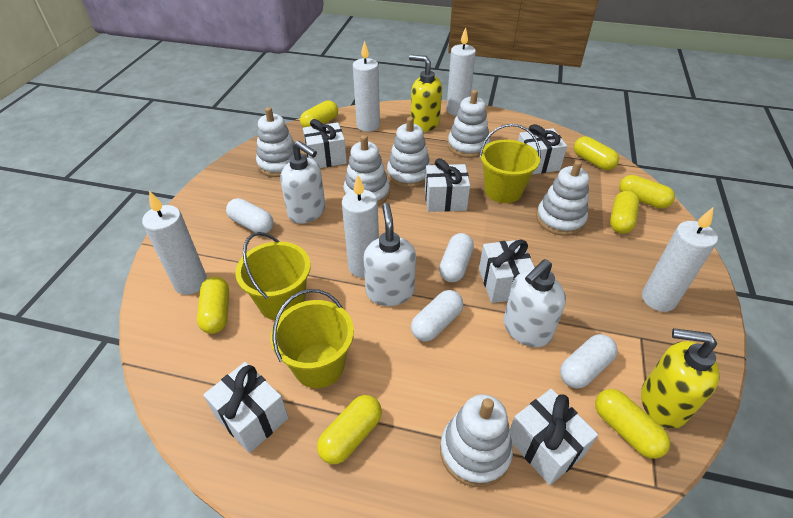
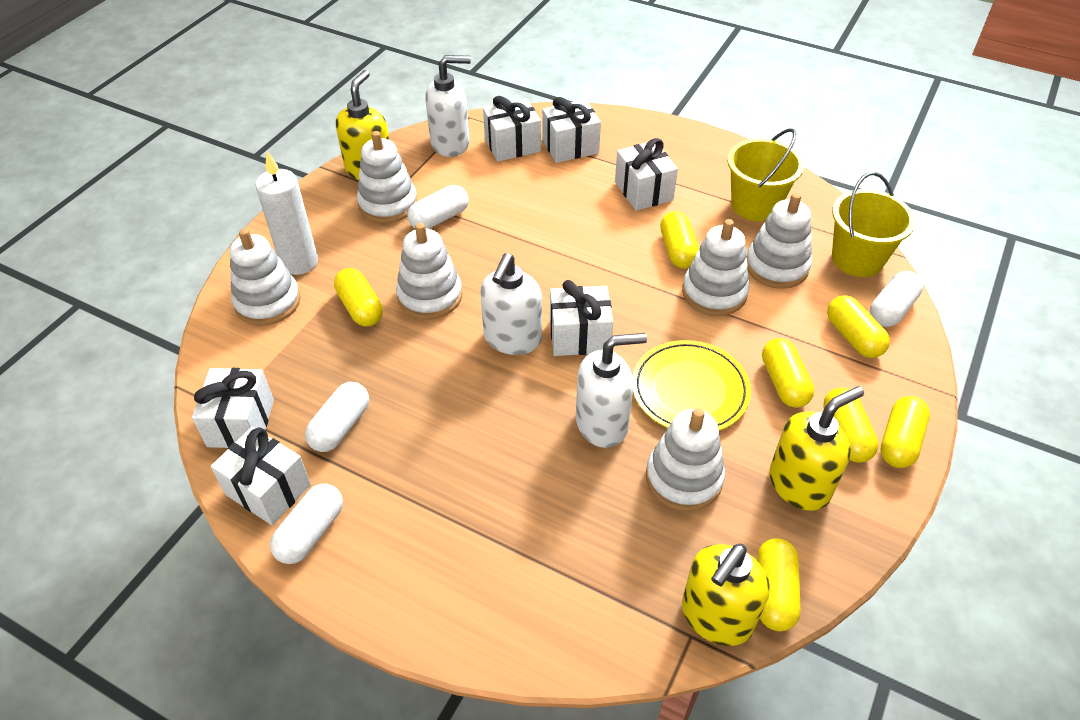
white candle: 5 -> 1
yellow bucket: 3 -> 2
yellow plate: 0 -> 1
yellow soap dispenser: 2 -> 3

